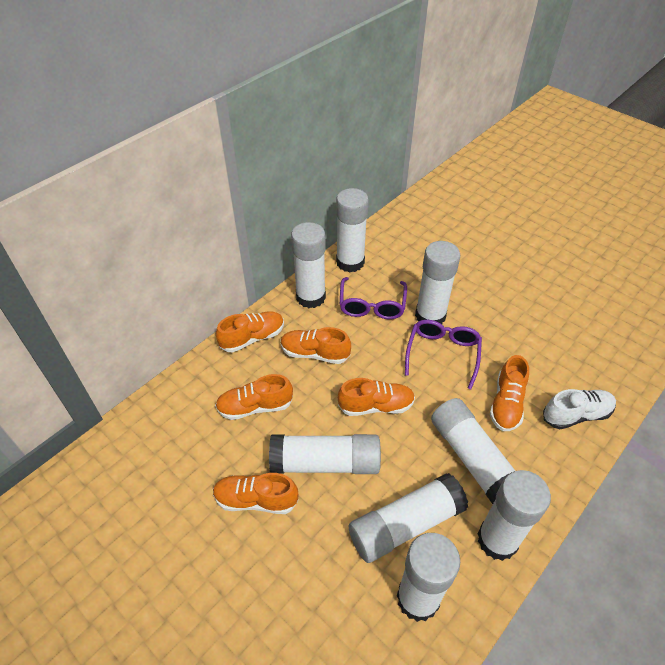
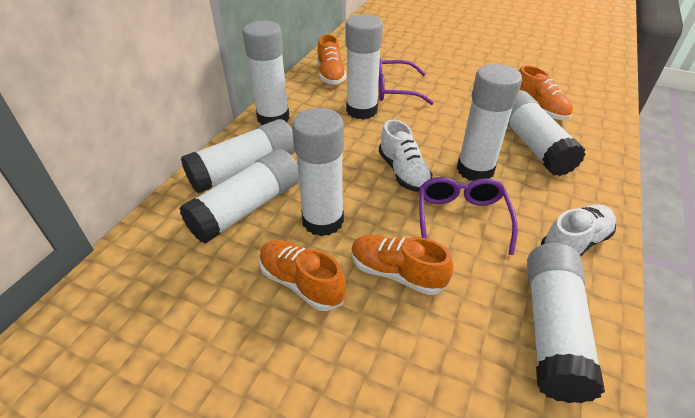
orange shoe: 6 -> 4
white shoe: 1 -> 2

